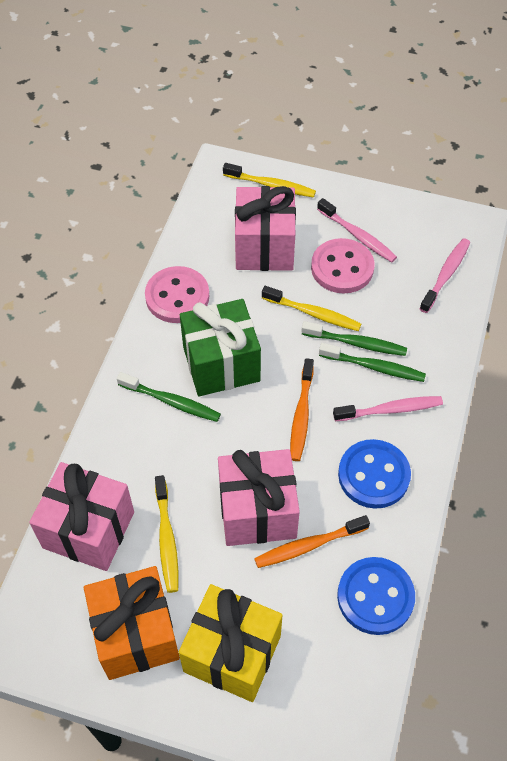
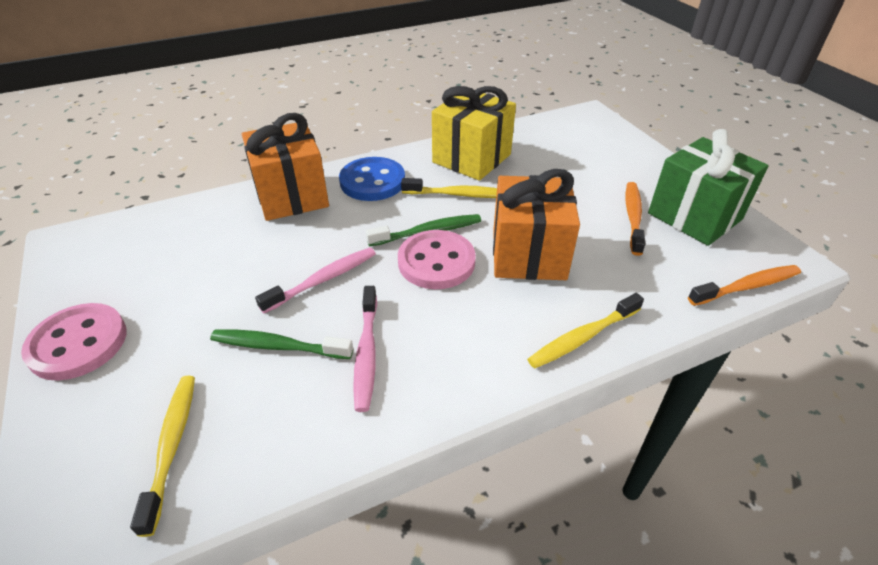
blue button: 2 -> 1
green toothbrush: 3 -> 2
orange gift: 1 -> 2
pink gift: 3 -> 0
pink toothbrush: 3 -> 2

